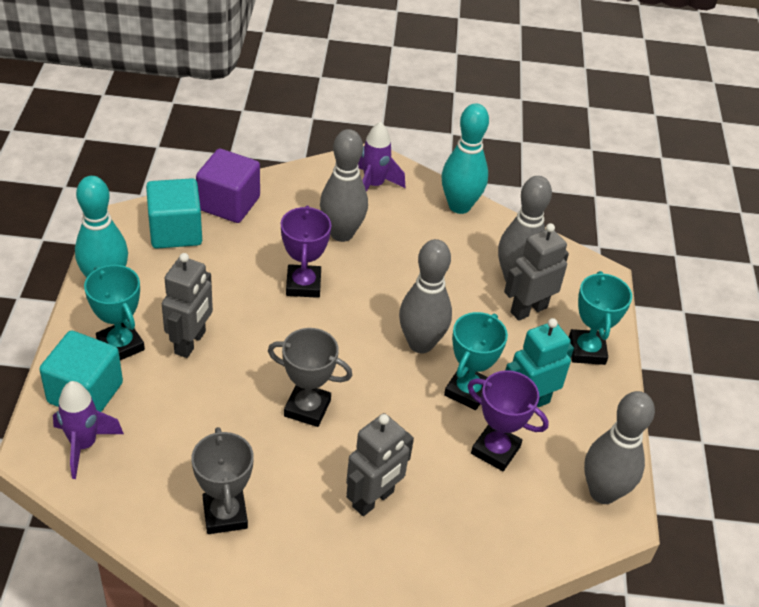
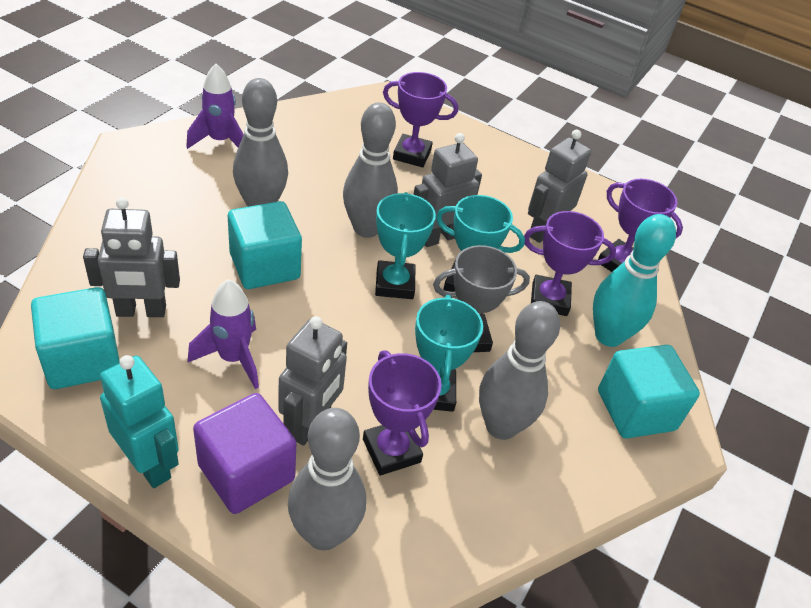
grey robot: 3 -> 4
grey trophy: 2 -> 1
purple trophy: 2 -> 4
turquoise bowling pin: 2 -> 1
turquoise cube: 2 -> 3

